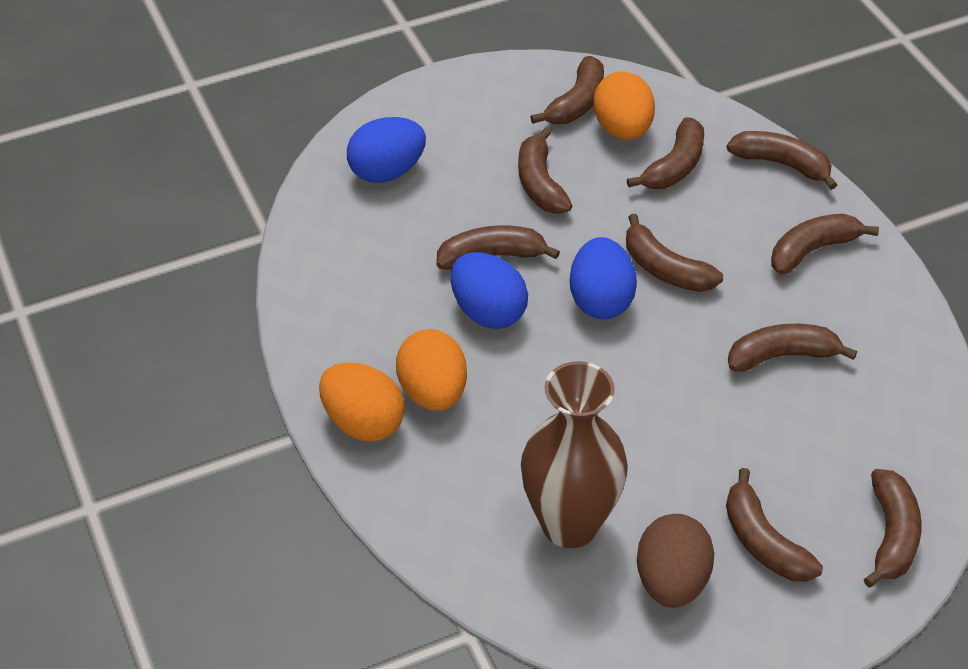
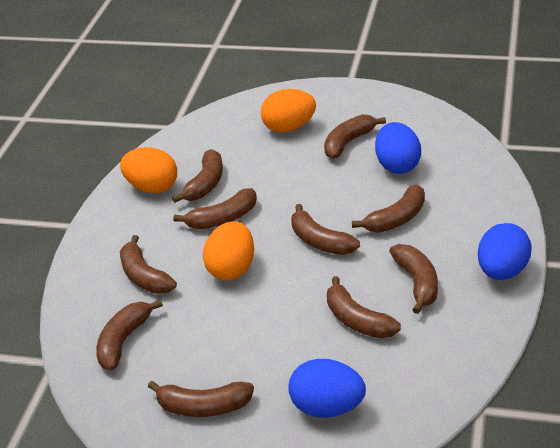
brown egg: 1 -> 0
brown vase: 1 -> 0

